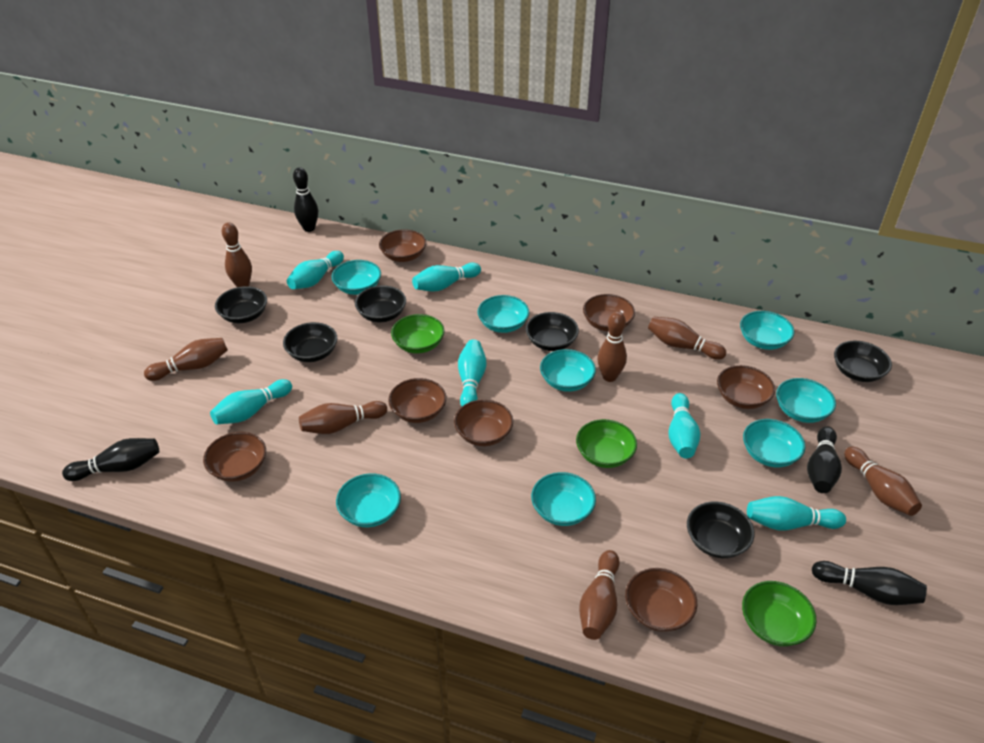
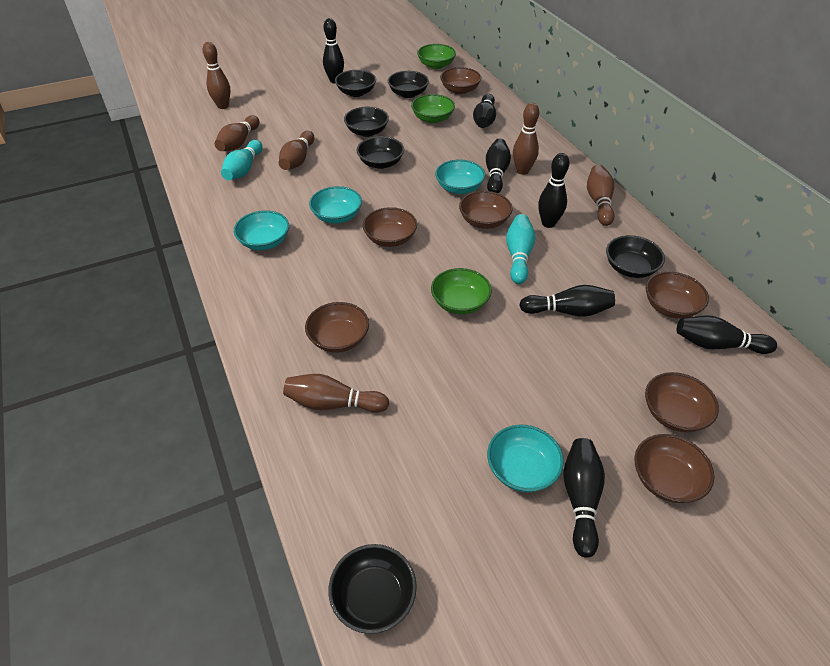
black bowling pin: 4 -> 7
brown bowling pin: 7 -> 6
turquoise bowl: 8 -> 4
turquoise bowling pin: 6 -> 2

